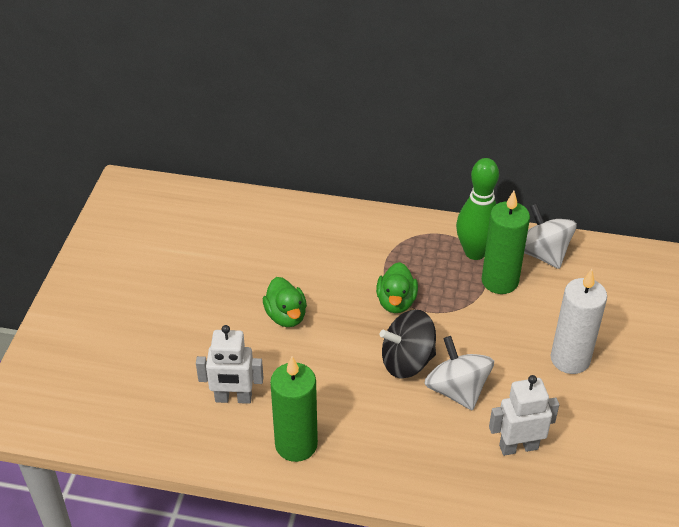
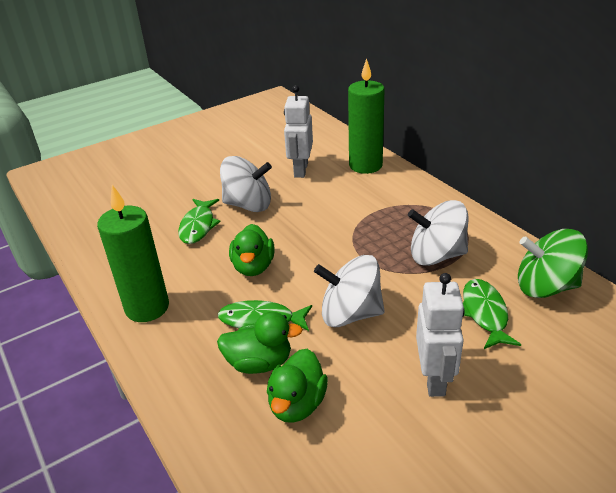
black spinning top: 1 -> 0
green bowling pin: 1 -> 0
green duck: 2 -> 3
green fish: 0 -> 3
green spinning top: 0 -> 1
white candle: 1 -> 0
white spinning top: 2 -> 3

